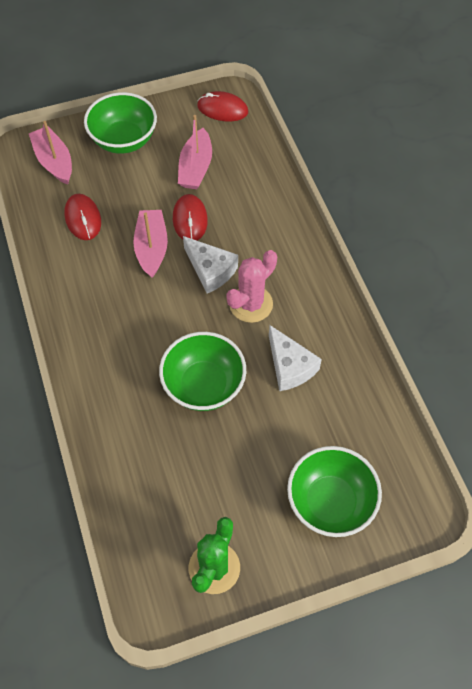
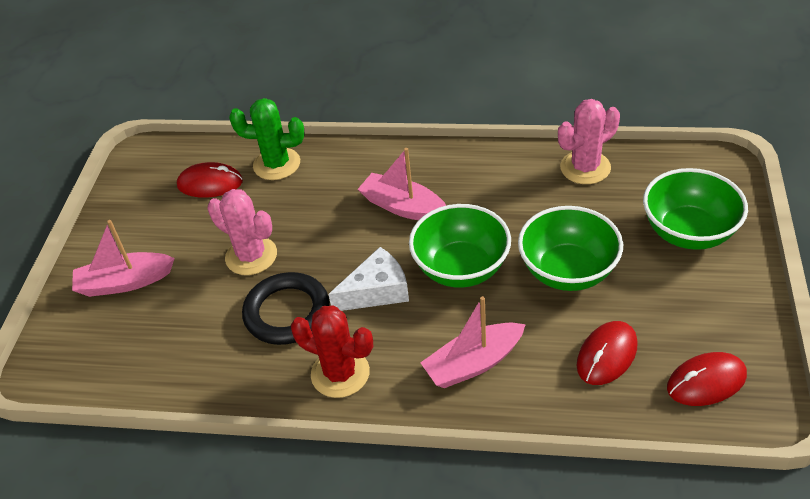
black ring: 0 -> 1
pink cactus: 1 -> 2
red cactus: 0 -> 1
white cheese: 2 -> 1

